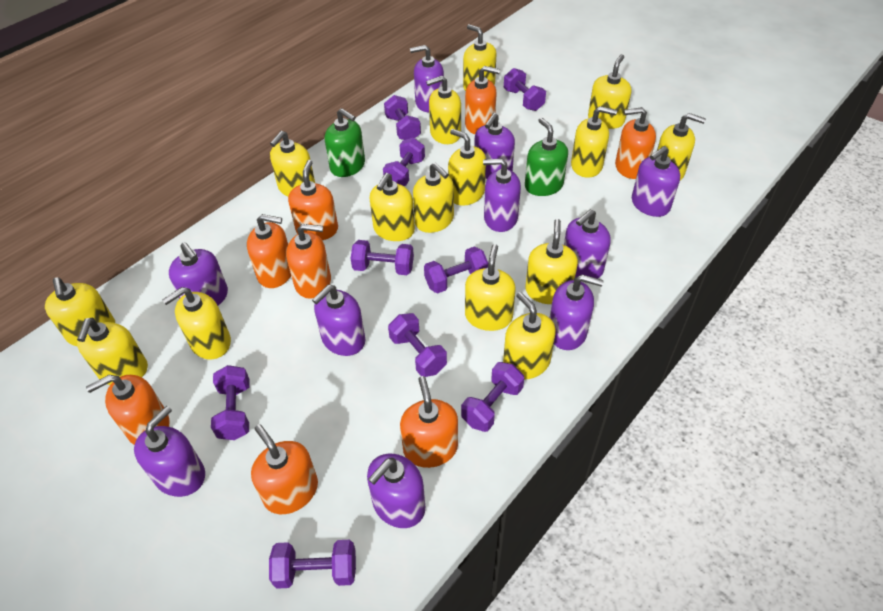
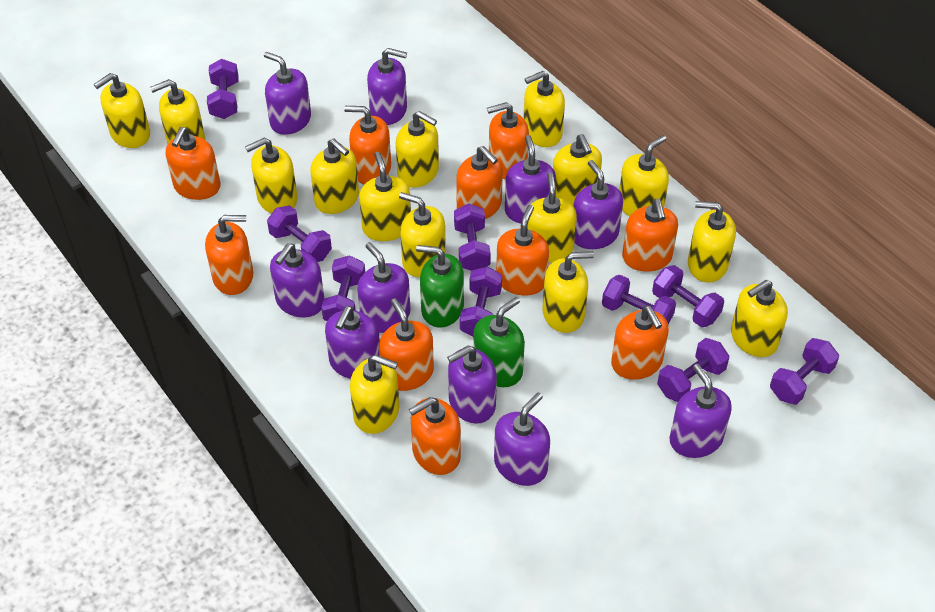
orange soap dispenser: 8 -> 10

